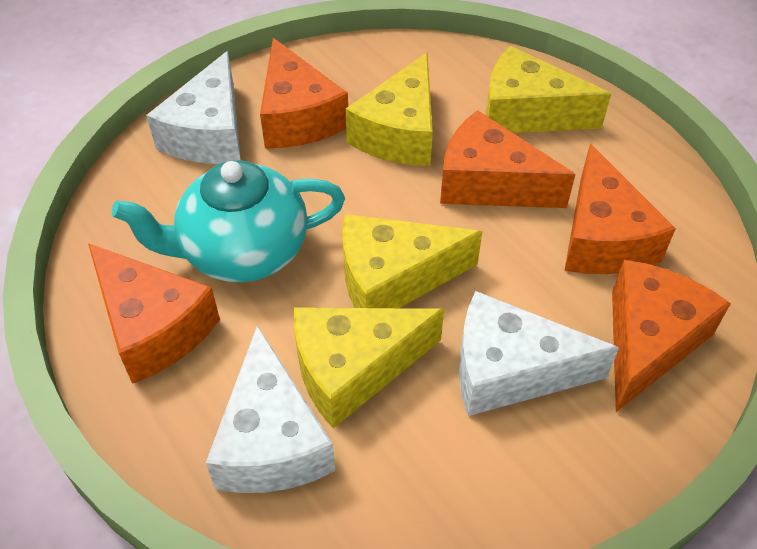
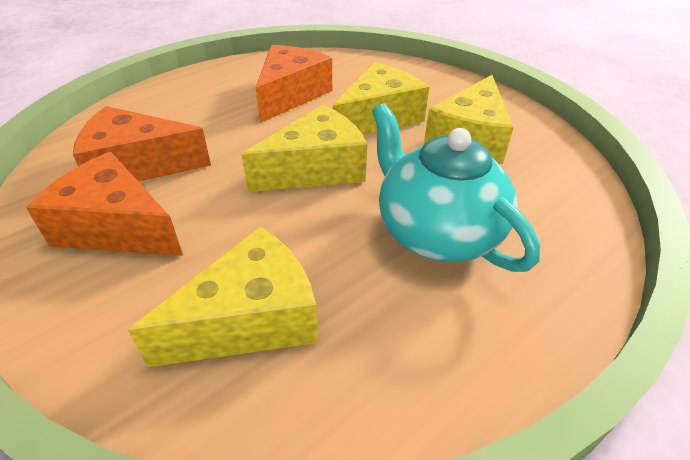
orange cheese: 5 -> 3
white cheese: 3 -> 0

